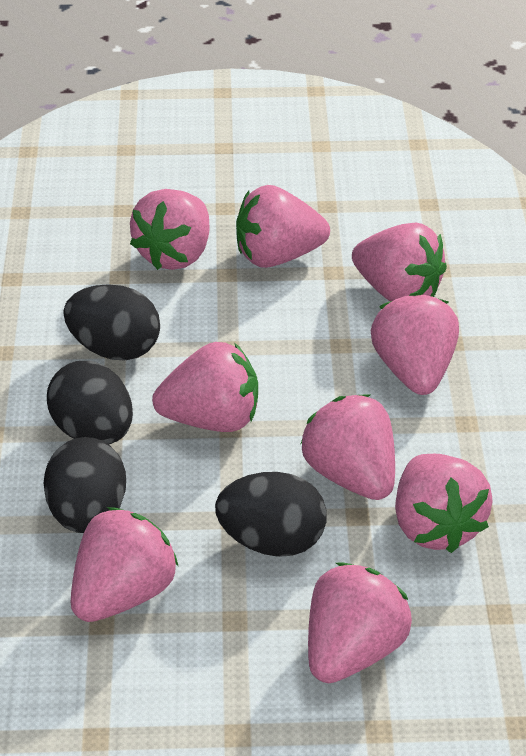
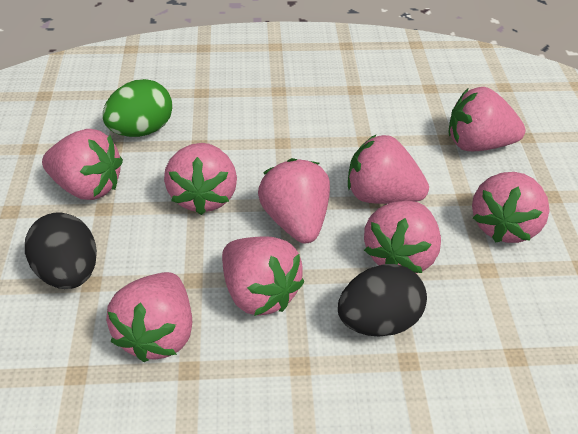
black egg: 4 -> 2
green egg: 0 -> 1

